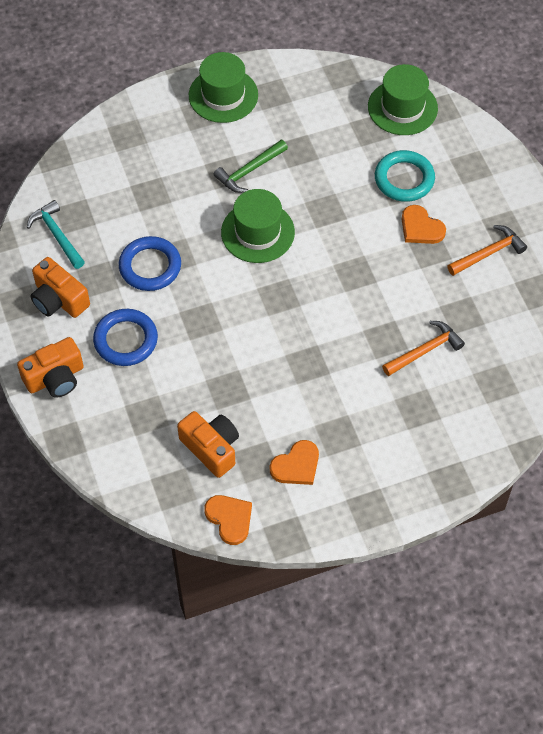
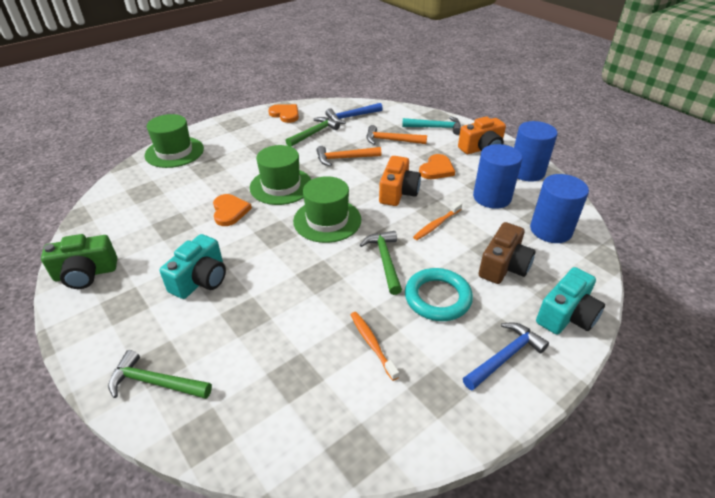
blue cylinder: 0 -> 3
blue hammer: 0 -> 2
blue ring: 2 -> 0
brown camera: 0 -> 1
green camera: 0 -> 1
green hammer: 1 -> 3
orange camera: 3 -> 2
orange toothbrush: 0 -> 2
turquoise camera: 0 -> 2

